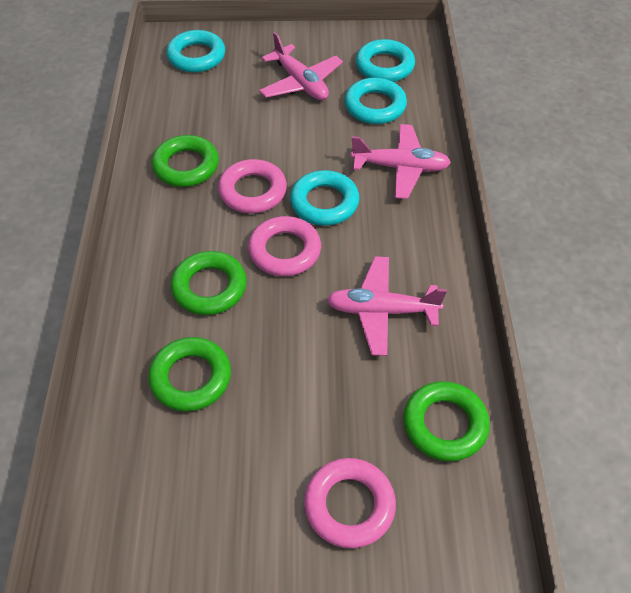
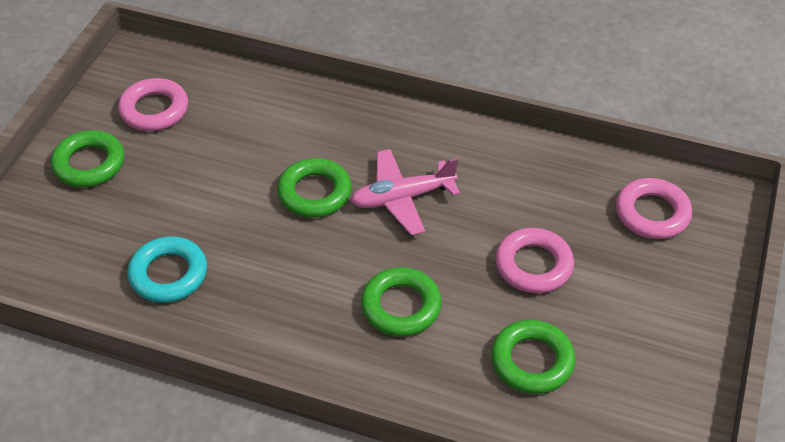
pink plane: 3 -> 1
turquoise ring: 4 -> 1

